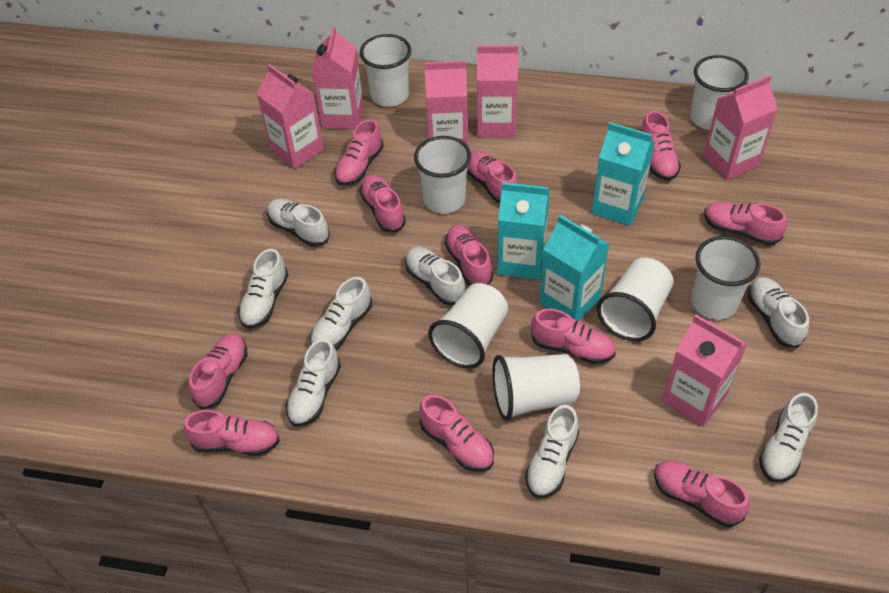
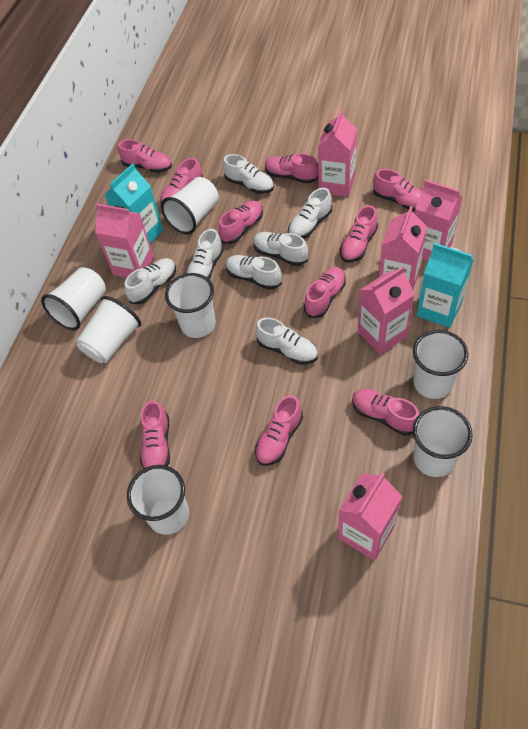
pink shoe: 11 -> 10
turquoise carton: 3 -> 2
white shoe: 8 -> 7

